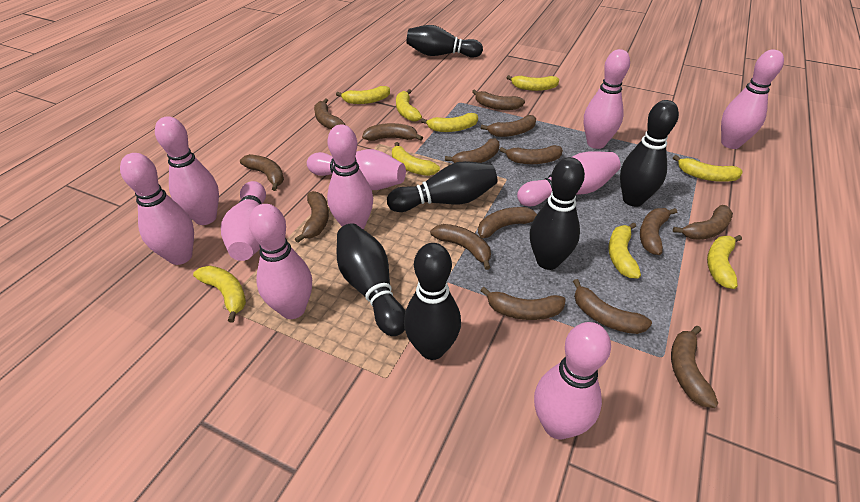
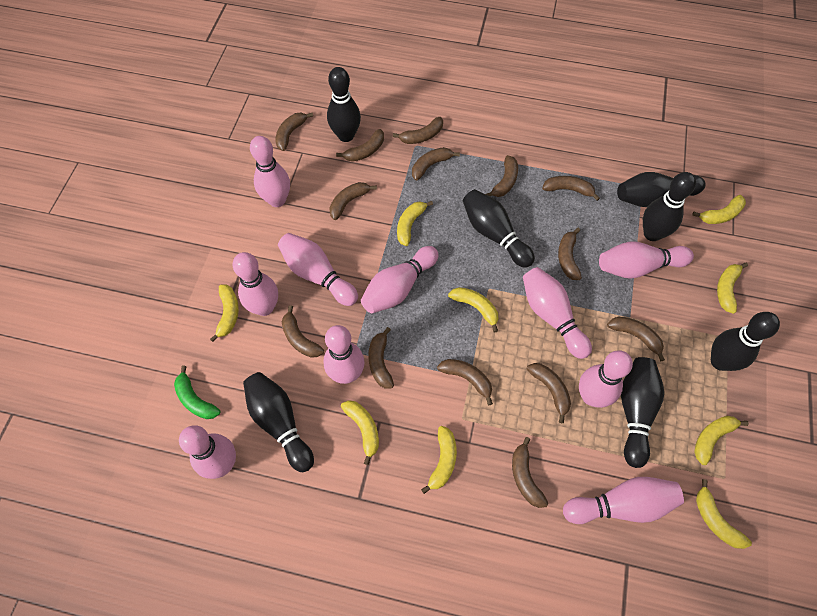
black bowling pin: 6 -> 7
brown banana: 15 -> 14
green banana: 0 -> 1

